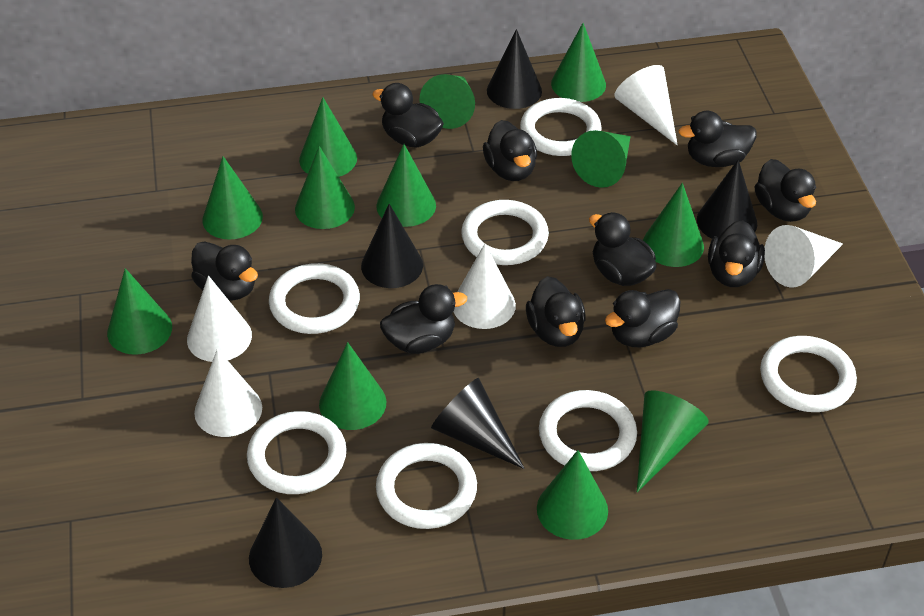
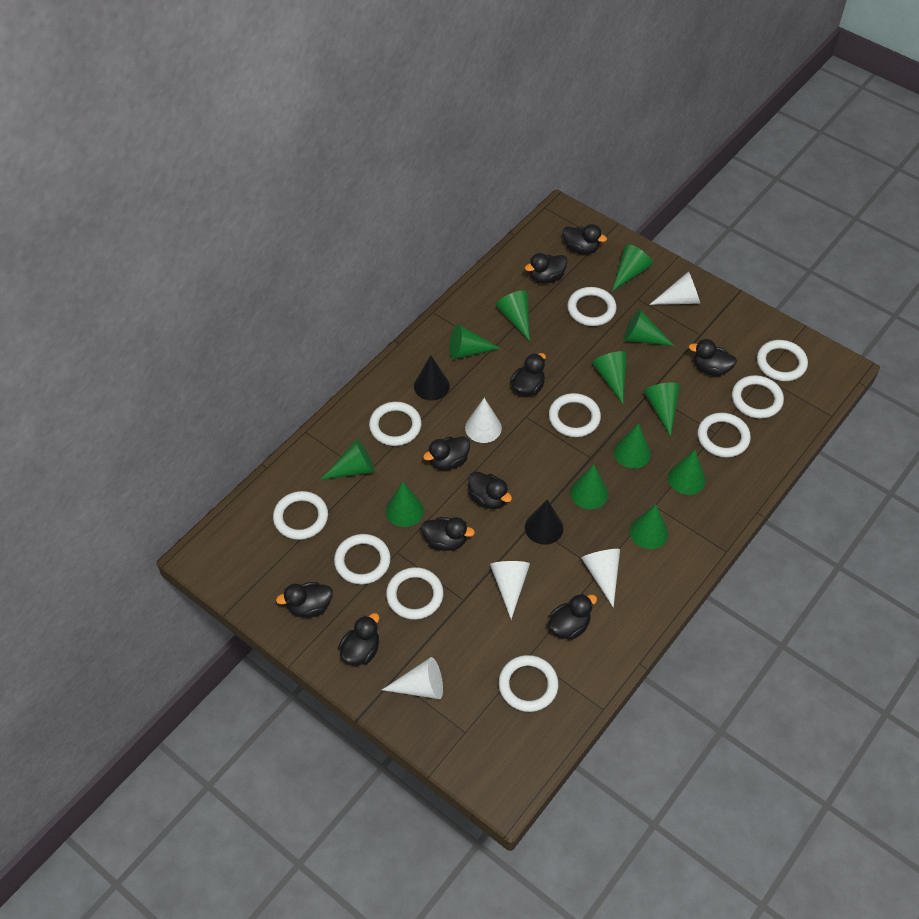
black cone: 5 -> 2
white ring: 7 -> 10

